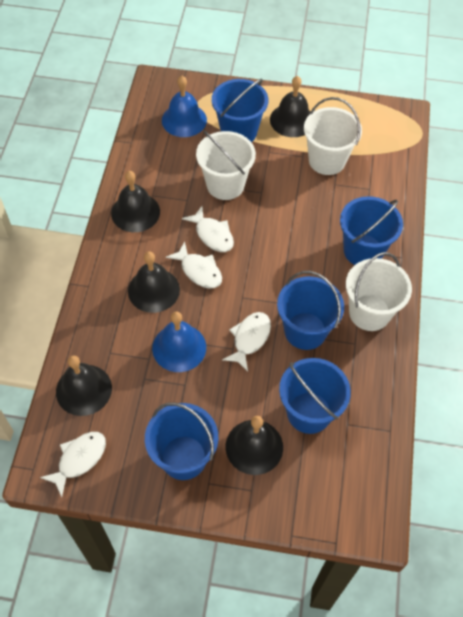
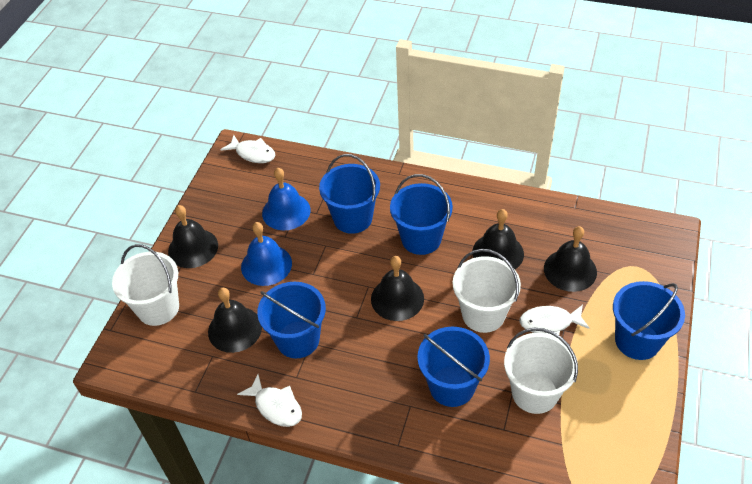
white fish: 4 -> 3

